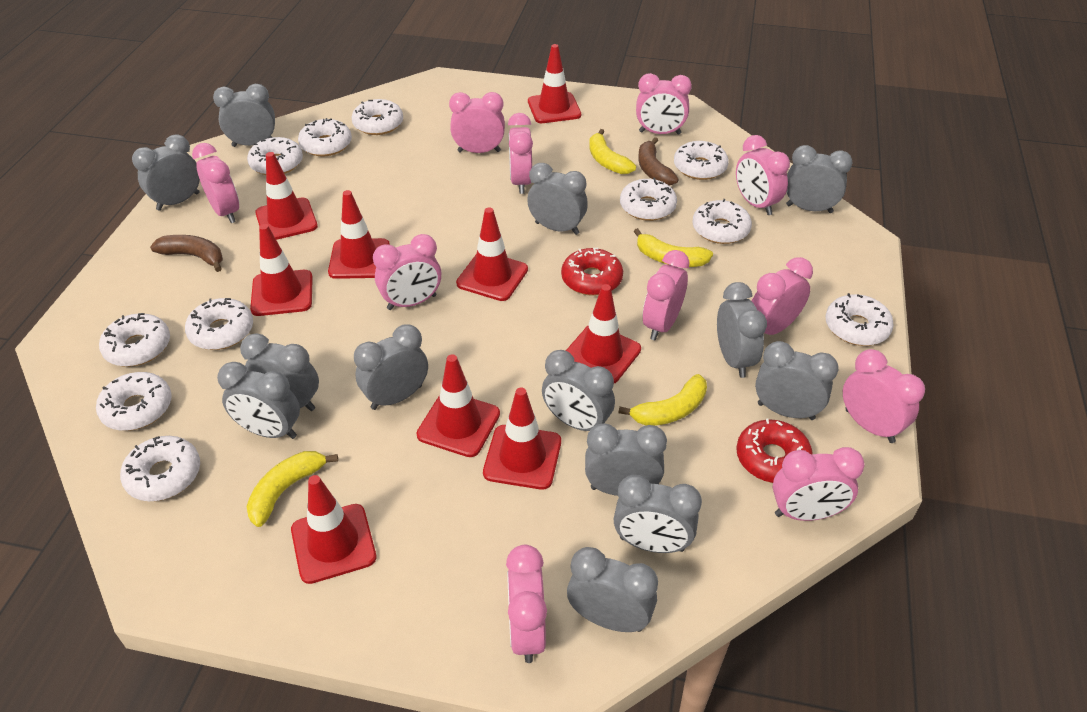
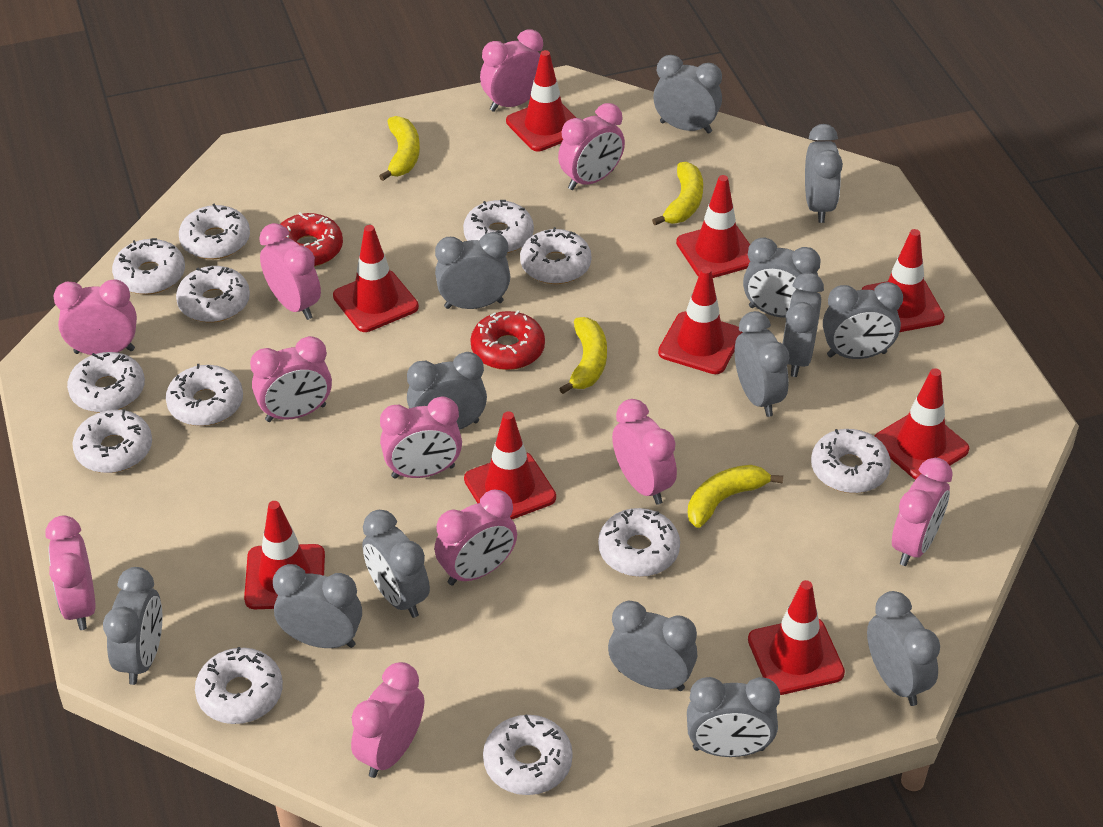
brown banana: 2 -> 0
grey clock: 13 -> 14
white donut: 11 -> 12

